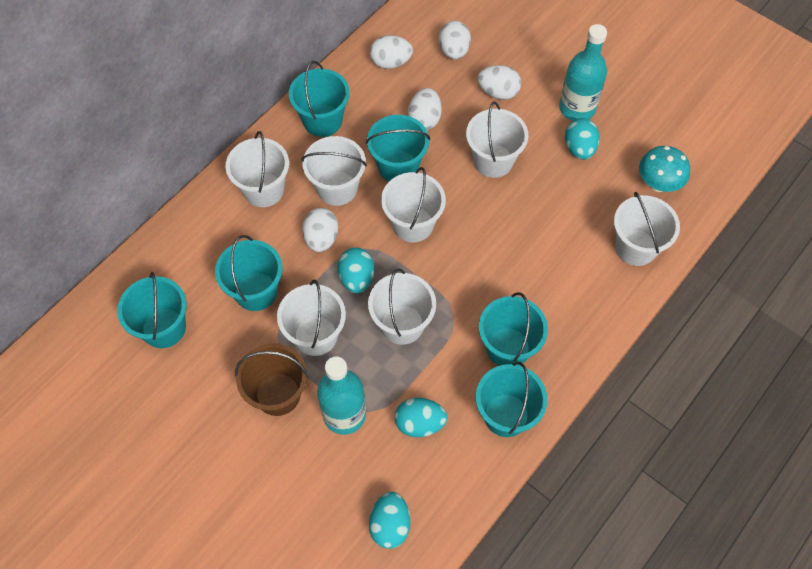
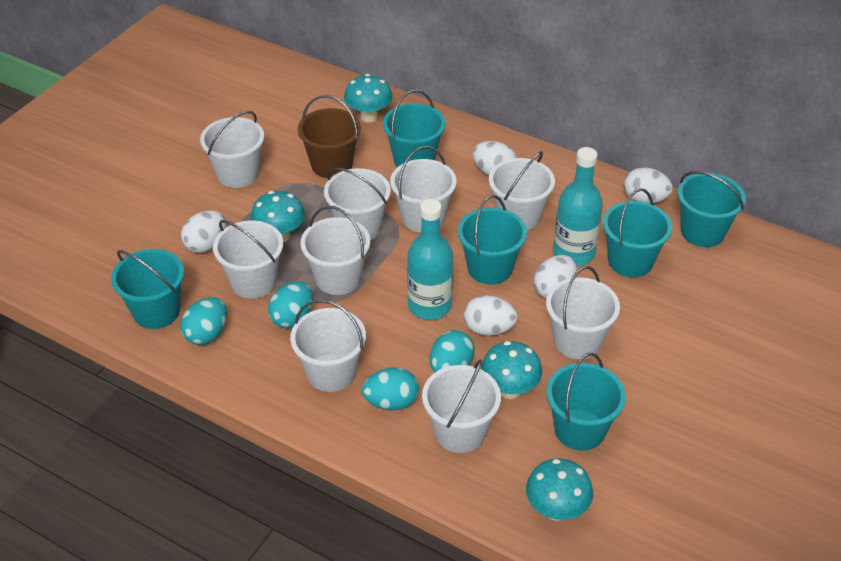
turquoise mushroom: 1 -> 4
white bucket: 7 -> 9

